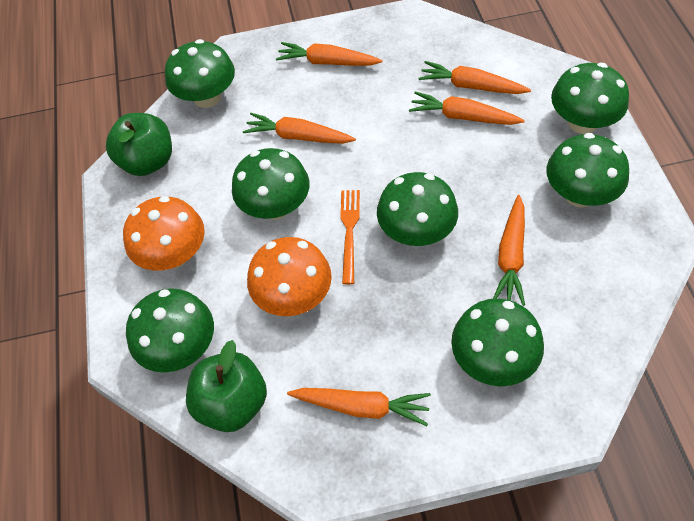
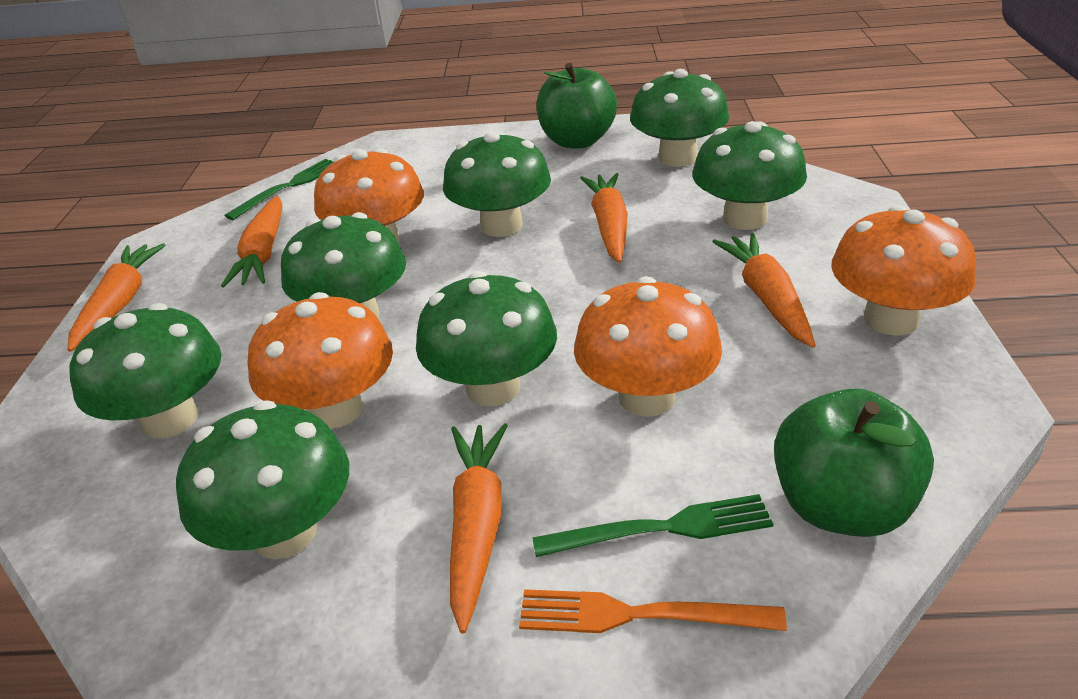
green fork: 0 -> 2
orange carrot: 6 -> 5
orange mushroom: 2 -> 4

